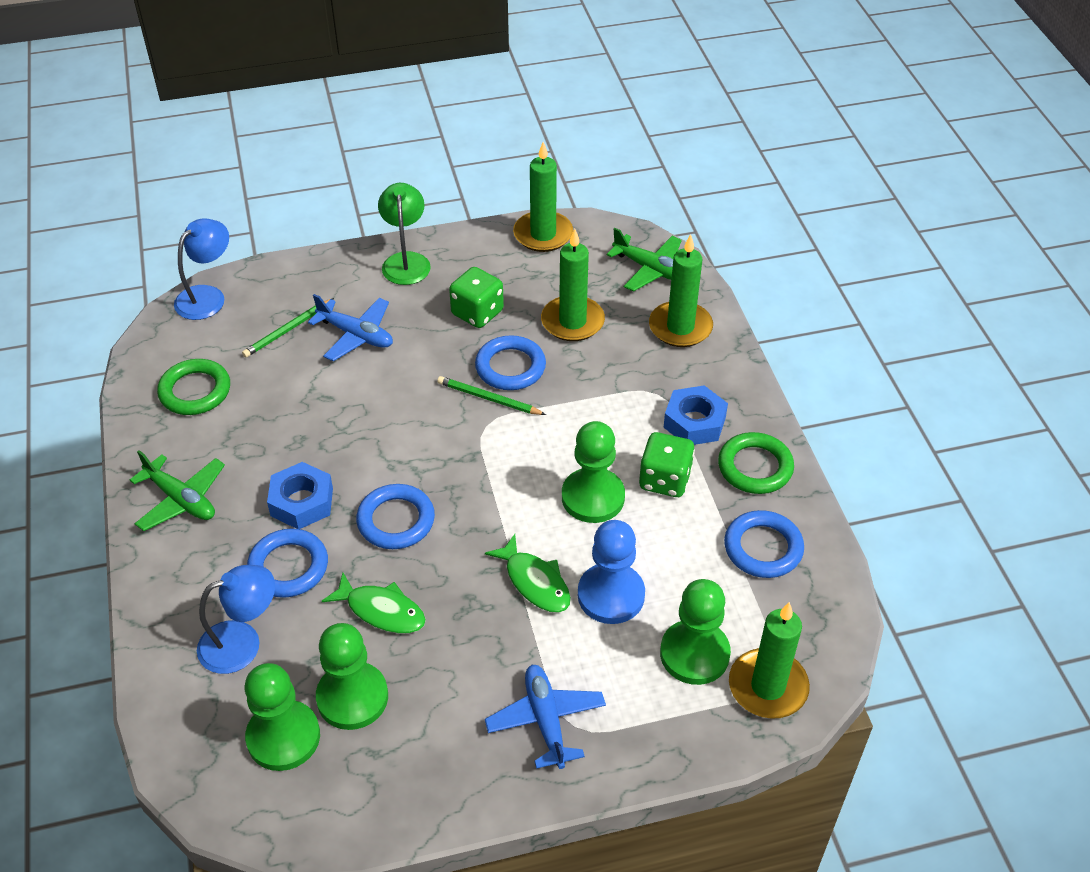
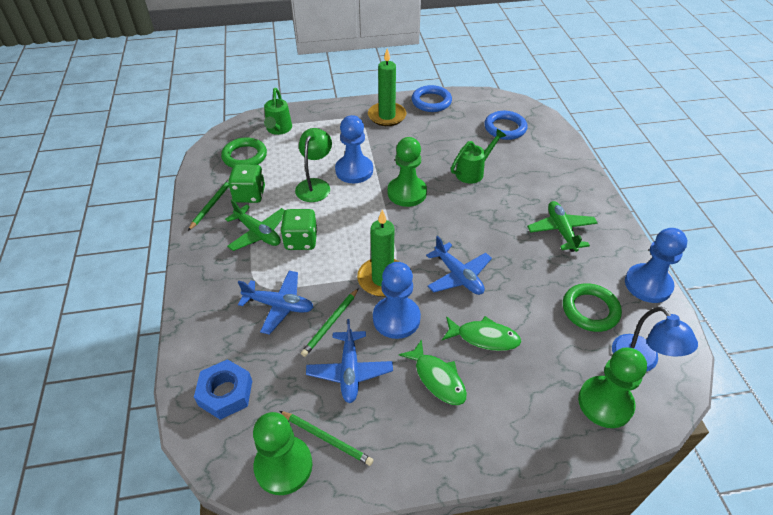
blue lamp: 2 -> 1
blue nut: 2 -> 1
blue pawn: 1 -> 3
blue plane: 2 -> 3
blue ring: 4 -> 2
green candle: 4 -> 2
green pawn: 4 -> 3
green pencil: 2 -> 3
green watering can: 0 -> 2

